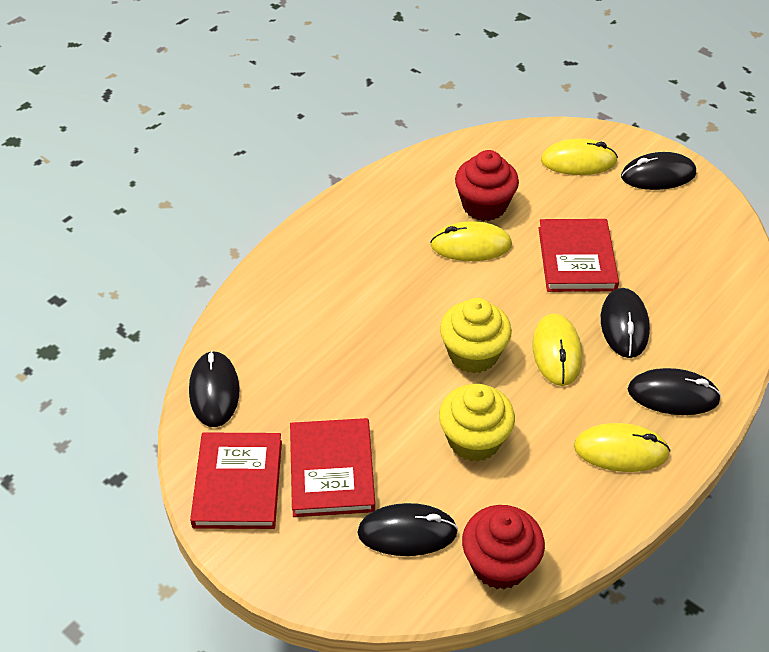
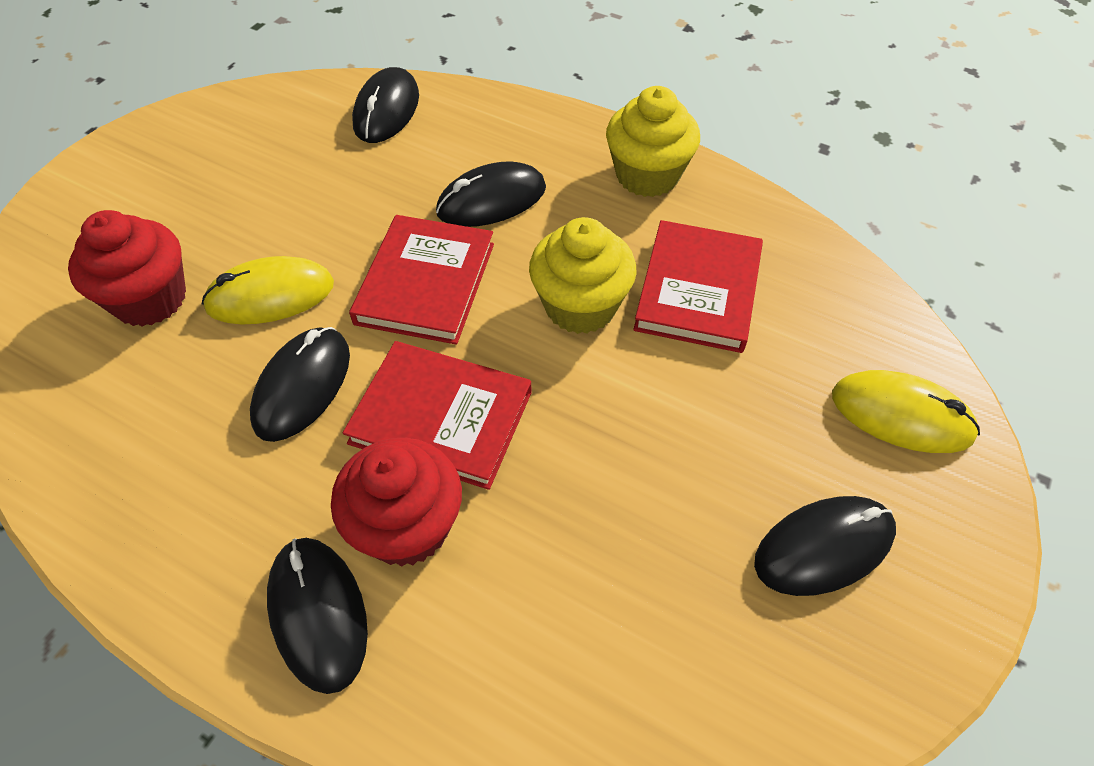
yellow mouse: 4 -> 2

